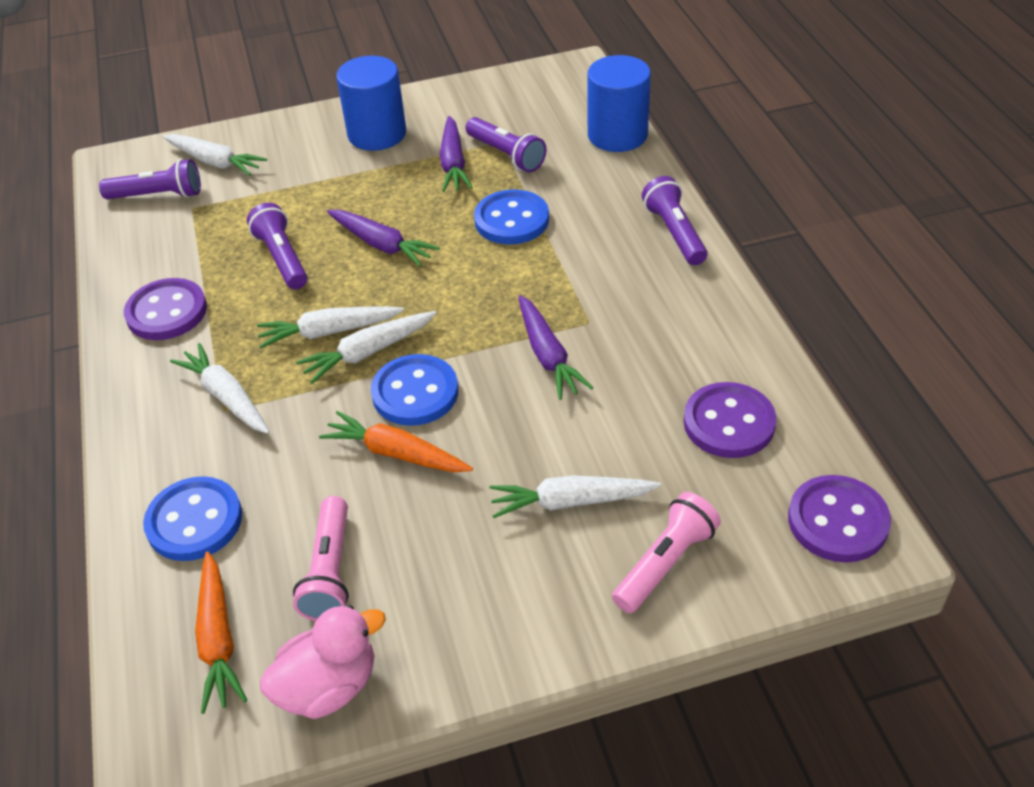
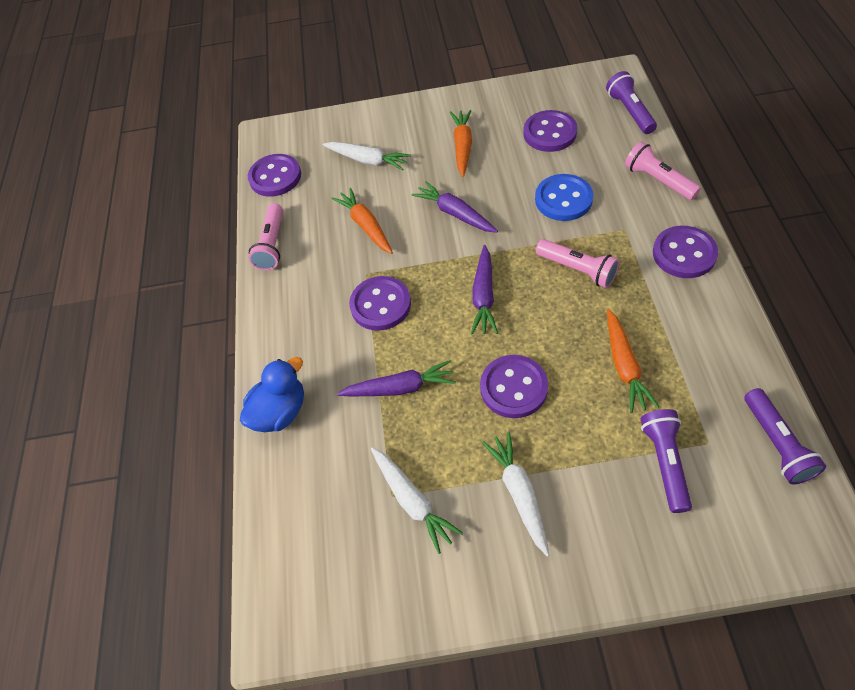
blue button: 3 -> 1
blue cylinder: 2 -> 0
blue duck: 0 -> 1
orange carrot: 2 -> 3
pink duck: 1 -> 0
pink flashlight: 2 -> 3
purple button: 3 -> 5
purple flashlight: 4 -> 3
white carrot: 5 -> 3

